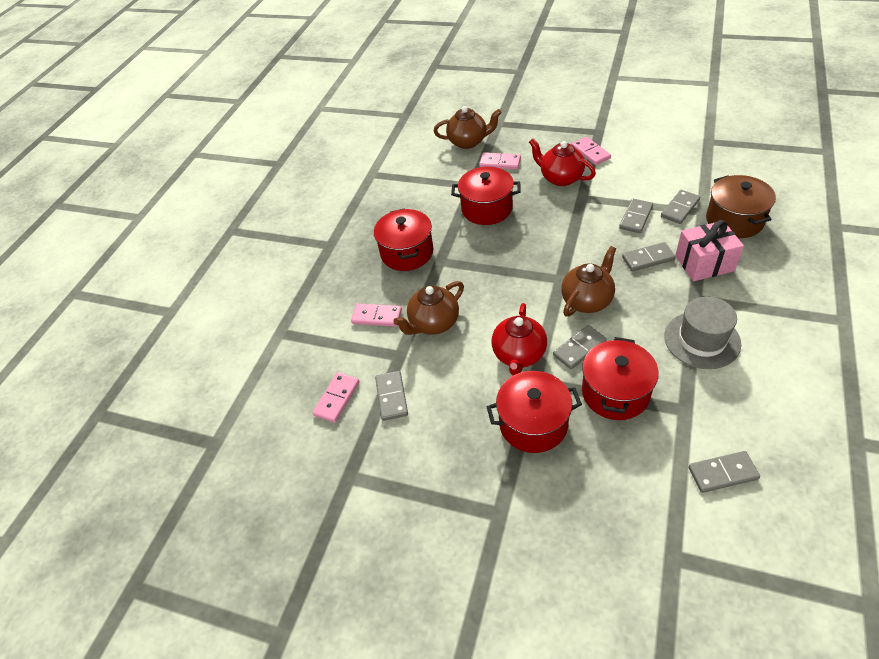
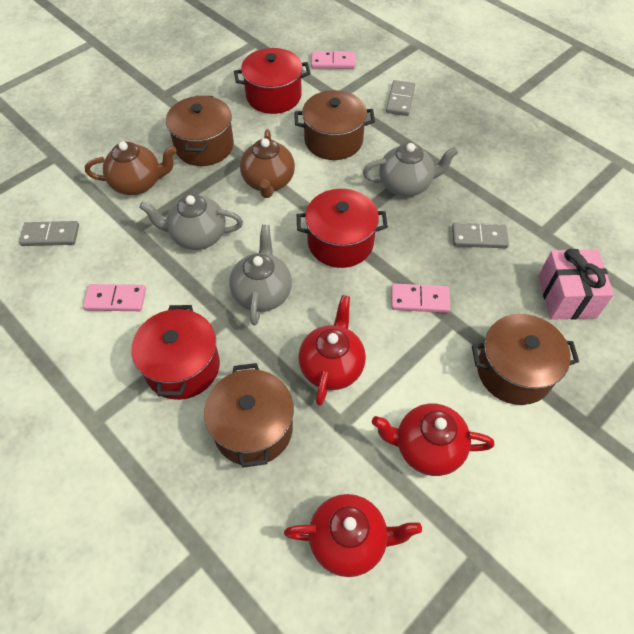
brown pot: 1 -> 4
brown teapot: 3 -> 2
grey domino: 6 -> 3
grey hat: 1 -> 0
grey teapot: 0 -> 3
pink domino: 4 -> 3
red pot: 4 -> 3
red teapot: 2 -> 3

